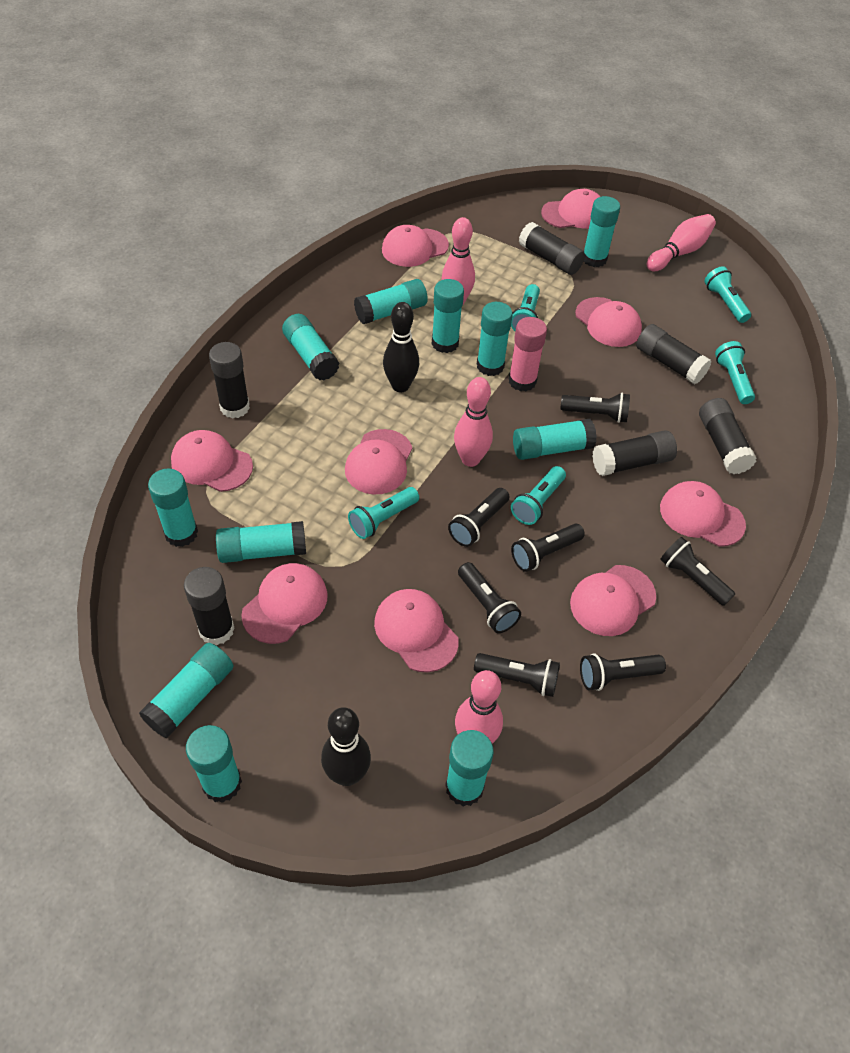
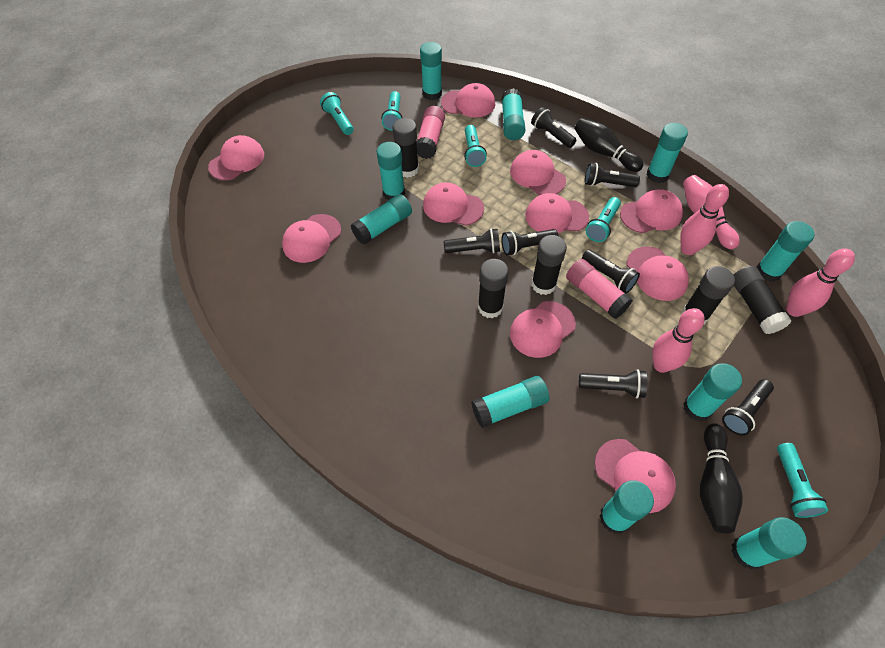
black glue stick: 6 -> 5
pink cap: 9 -> 10
pink glue stick: 1 -> 2
turquoise glue stick: 11 -> 10

